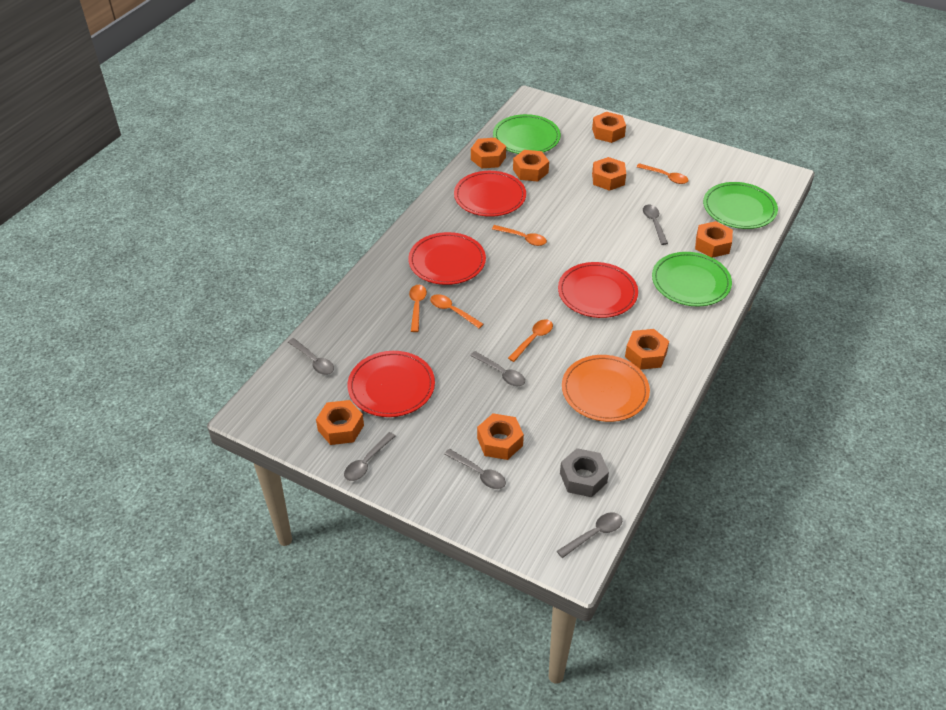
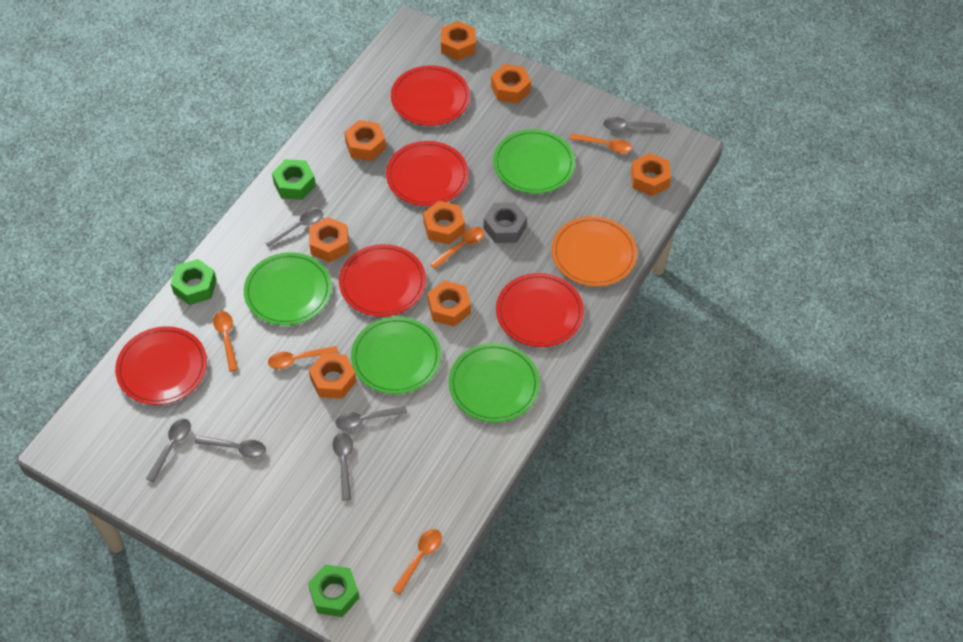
green nut: 0 -> 3
green plate: 3 -> 4
red plate: 4 -> 5

